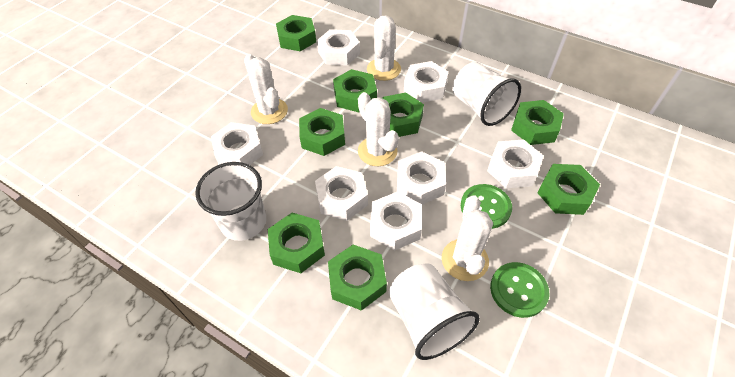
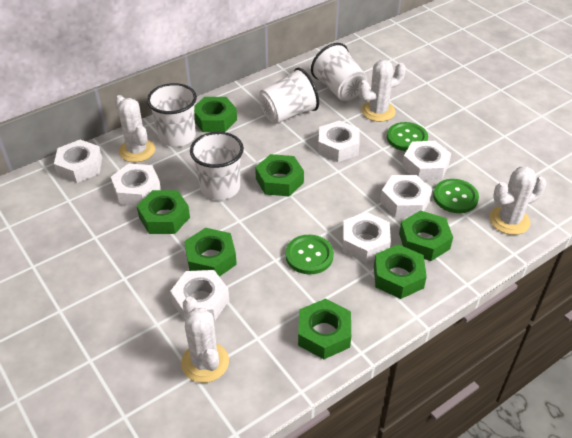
green button: 2 -> 3
green nut: 8 -> 7
white cup: 3 -> 4

